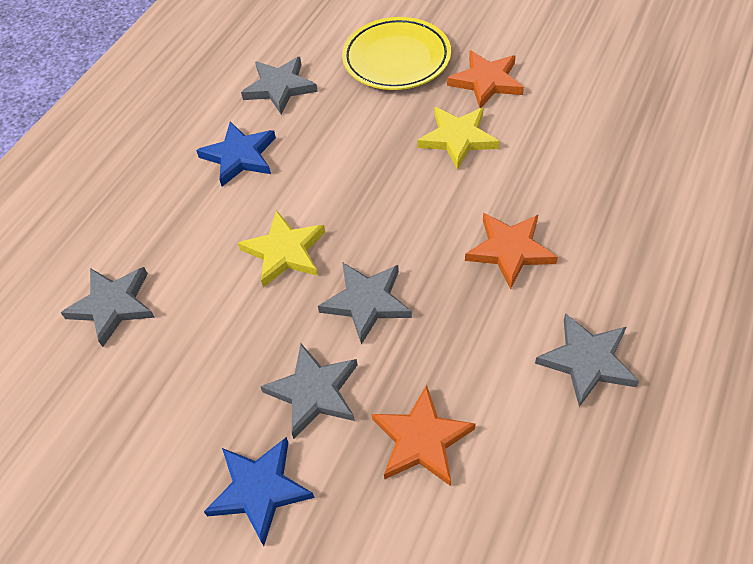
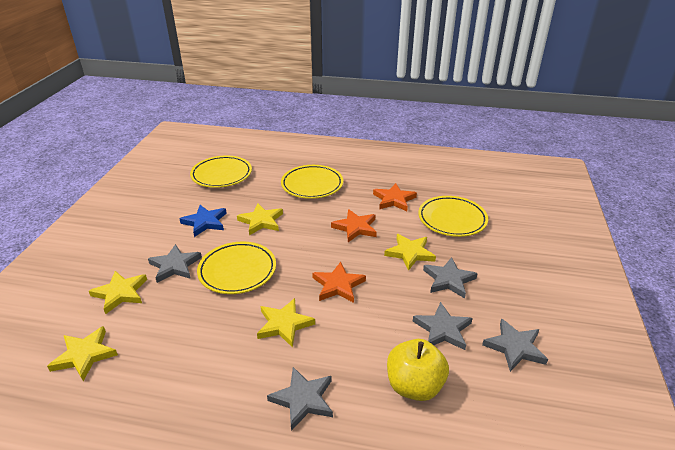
blue star: 2 -> 1
yellow apple: 0 -> 1
yellow plate: 1 -> 4
yellow star: 2 -> 5

